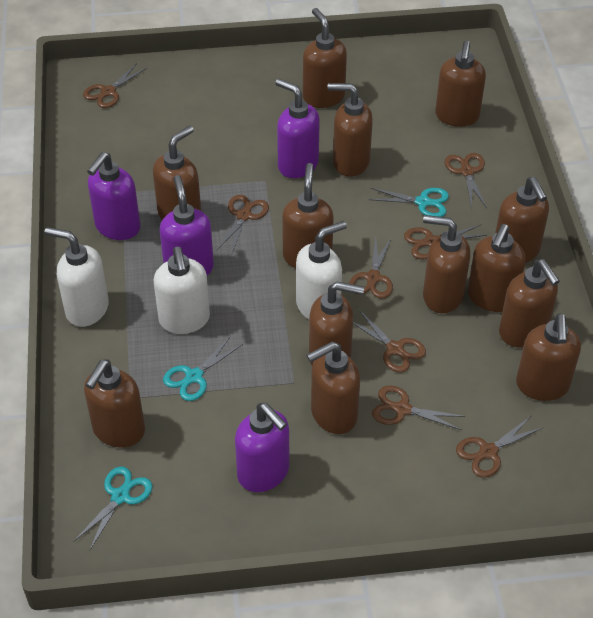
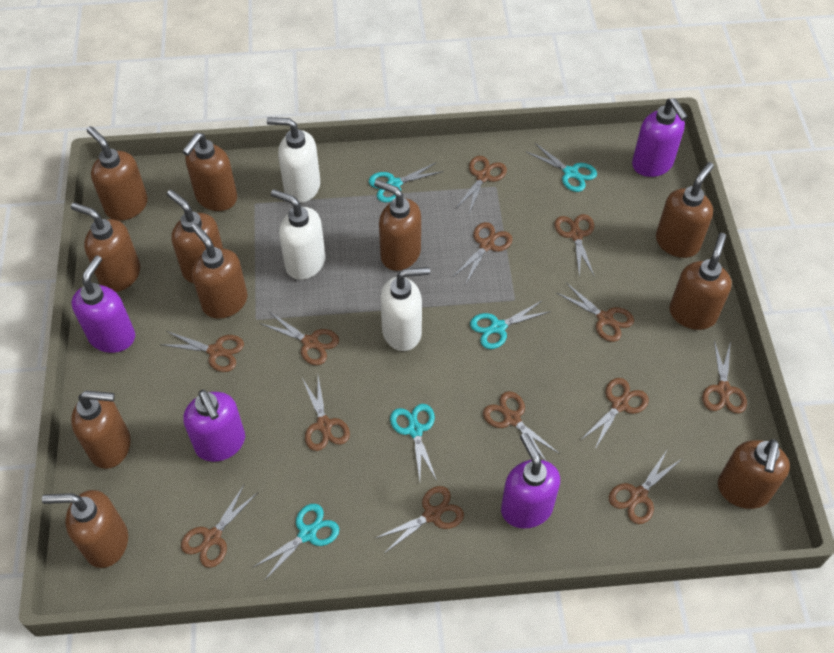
brown scissors: 8 -> 13
brown soap dispenser: 13 -> 11
turquoise scissors: 3 -> 5

